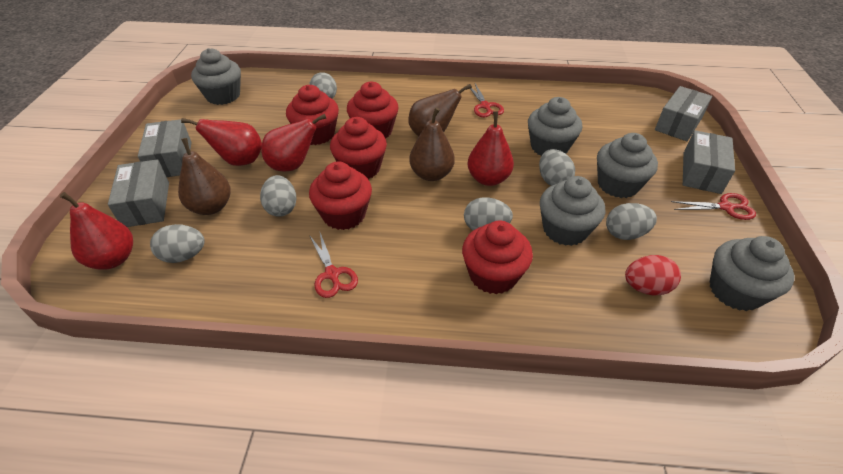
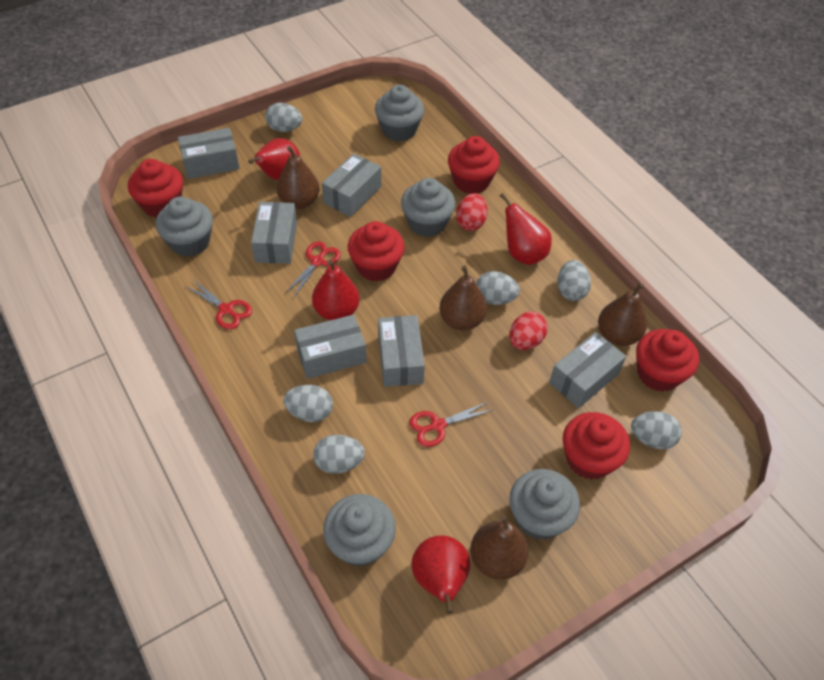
brown pear: 3 -> 4
grey box: 4 -> 6
red egg: 1 -> 2

